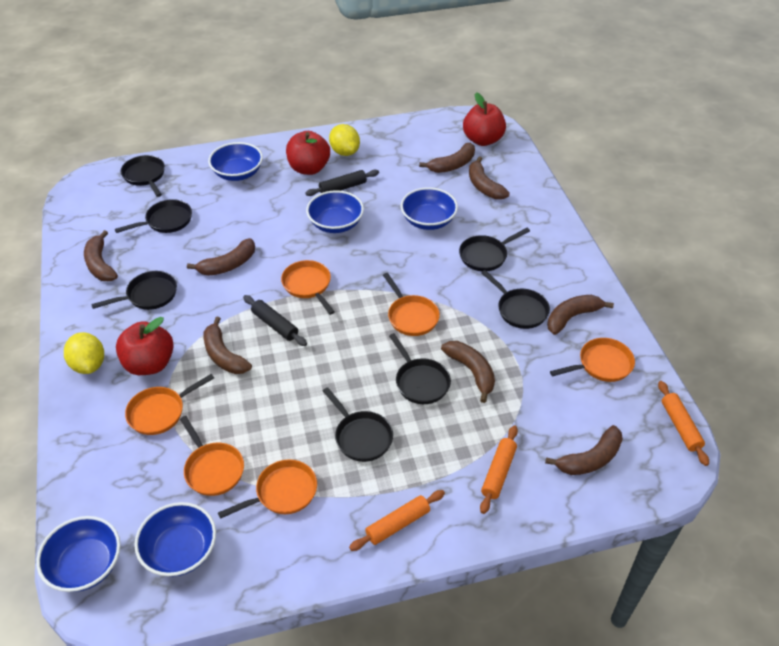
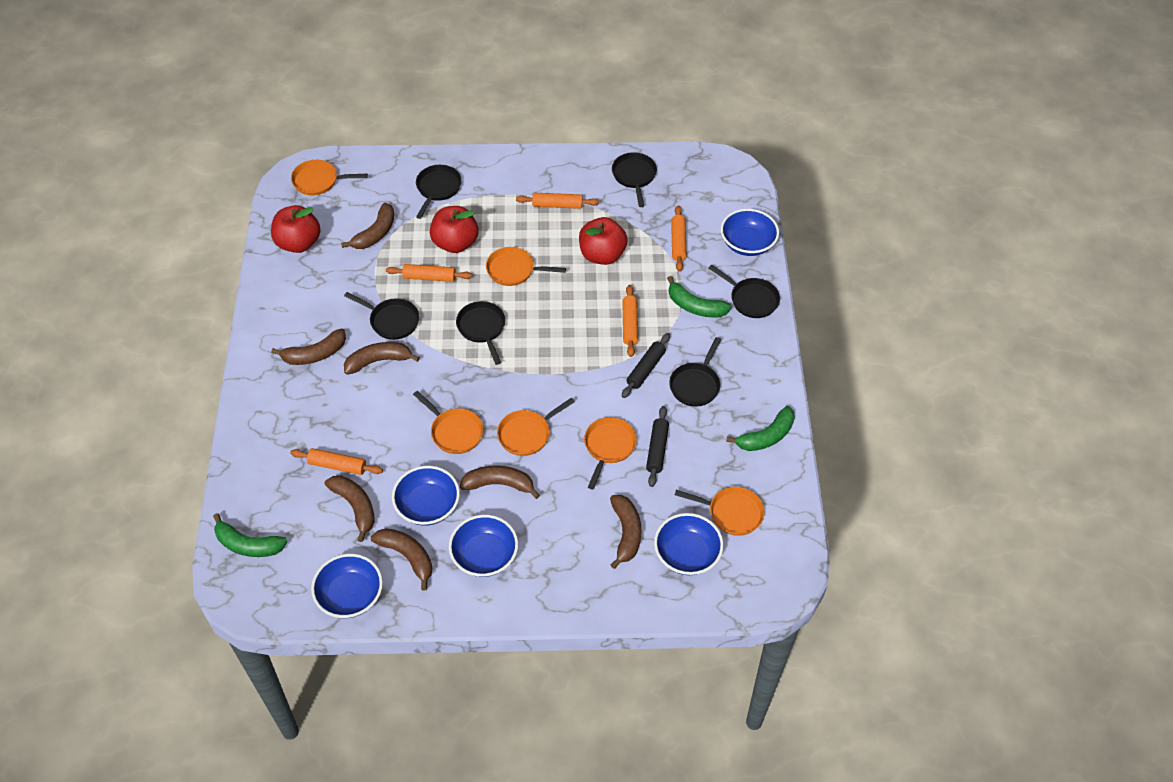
black pan: 7 -> 6
brown banana: 8 -> 7
green banana: 0 -> 3
orange rolling pin: 3 -> 5
yellow lemon: 2 -> 0

